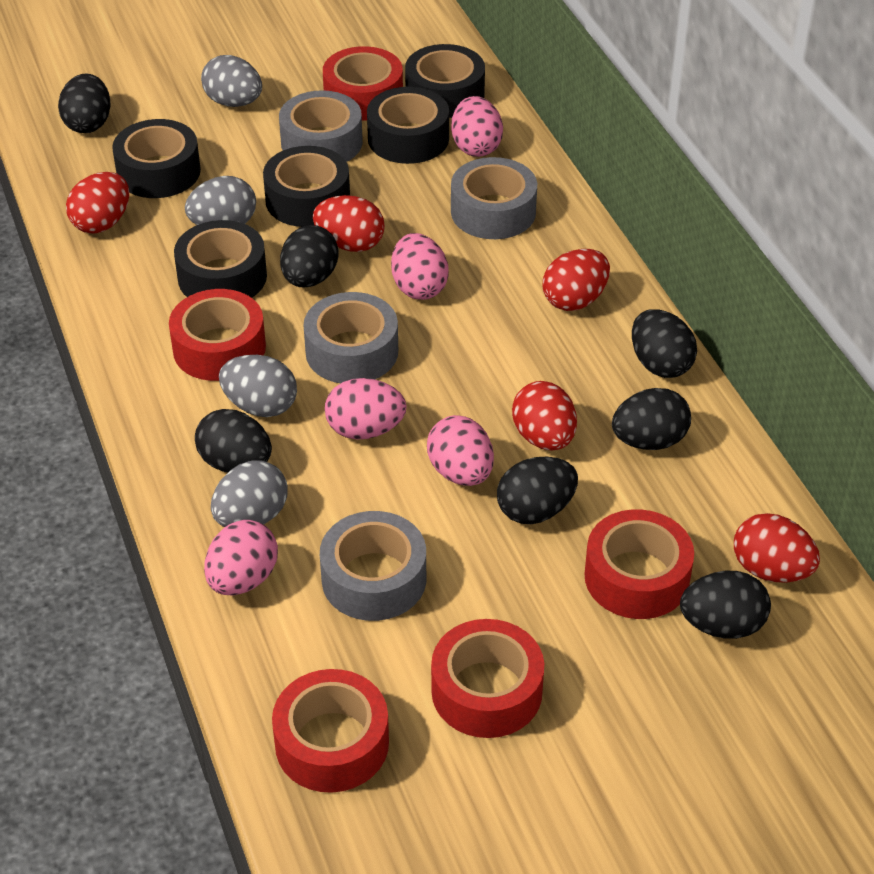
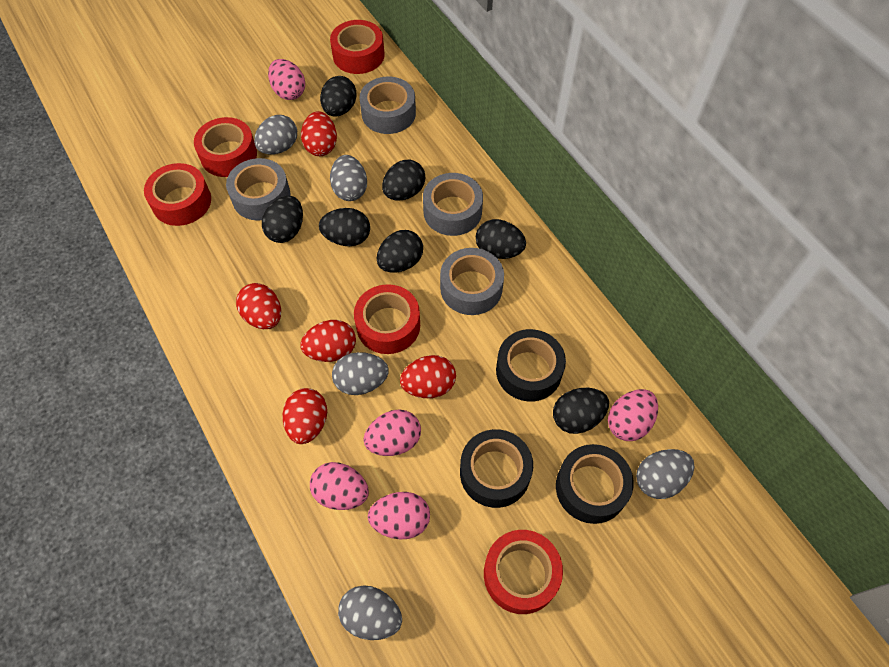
black tape: 5 -> 3
grey egg: 4 -> 5

